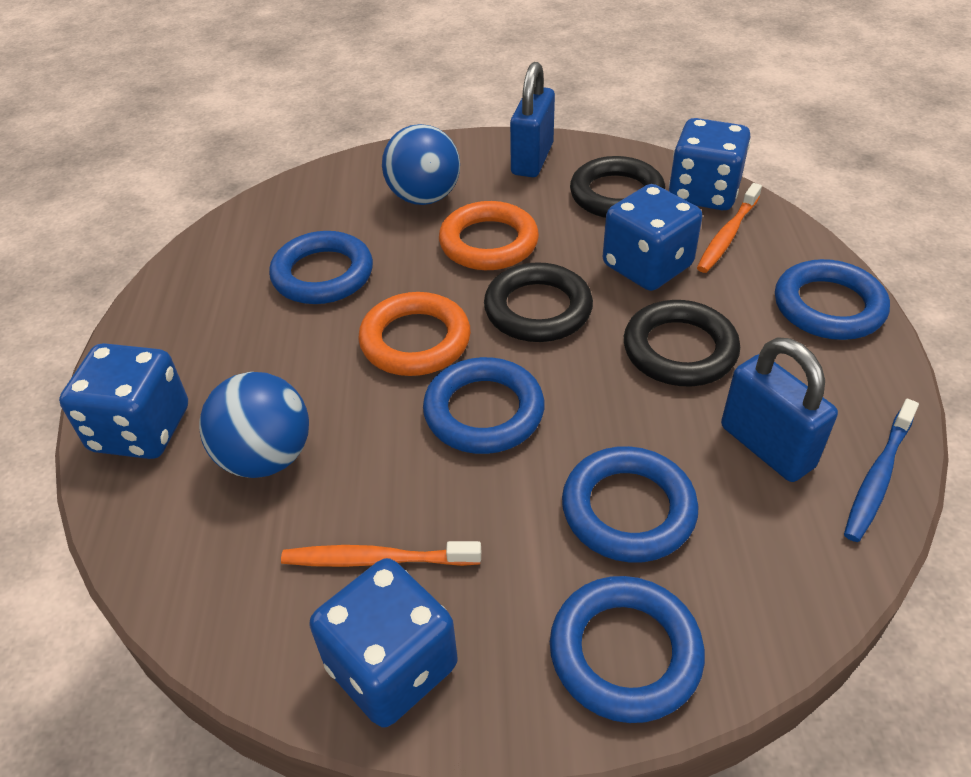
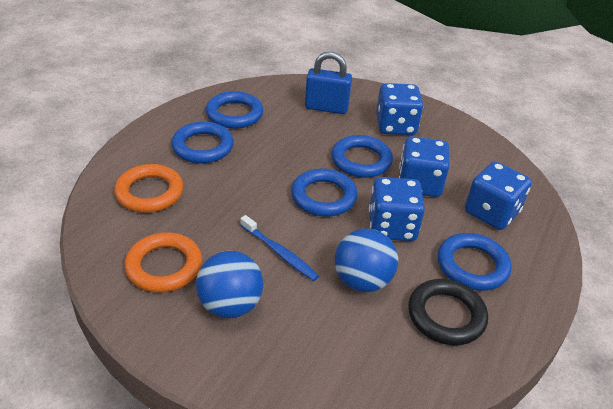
black ring: 3 -> 1
blue padlock: 2 -> 1
orange toothbrush: 2 -> 0

